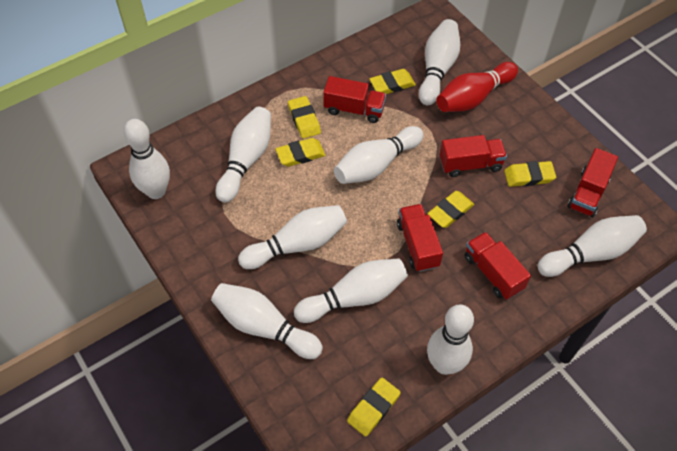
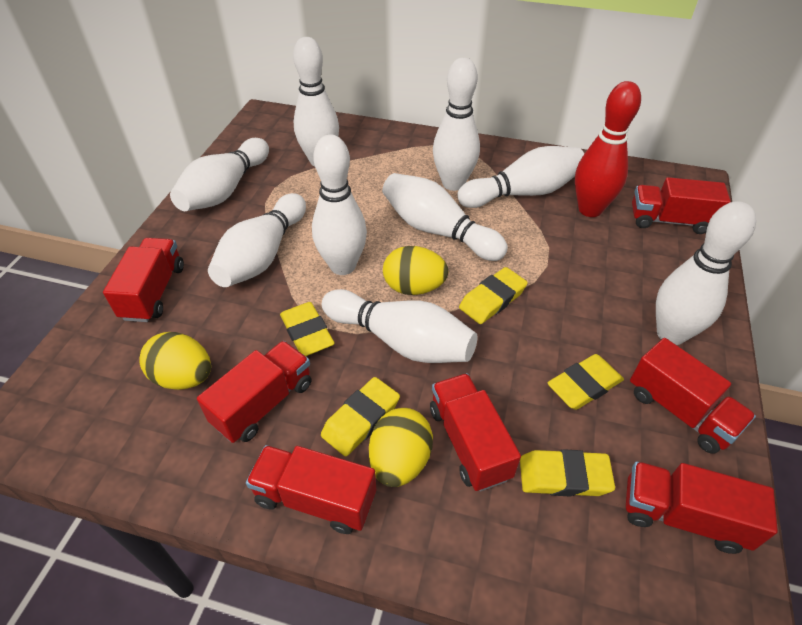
red truck: 5 -> 7
yellow egg: 0 -> 3
yellow eraser: 6 -> 5

